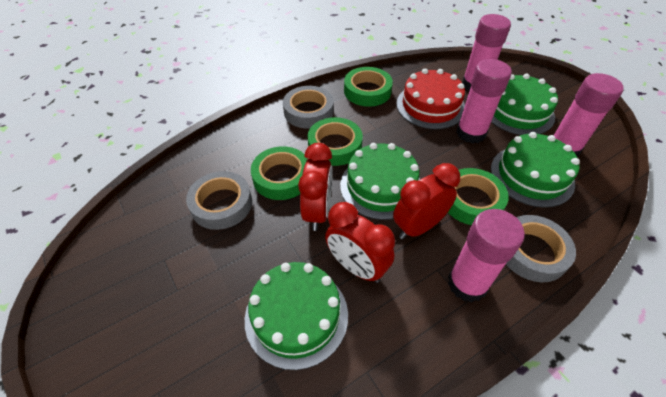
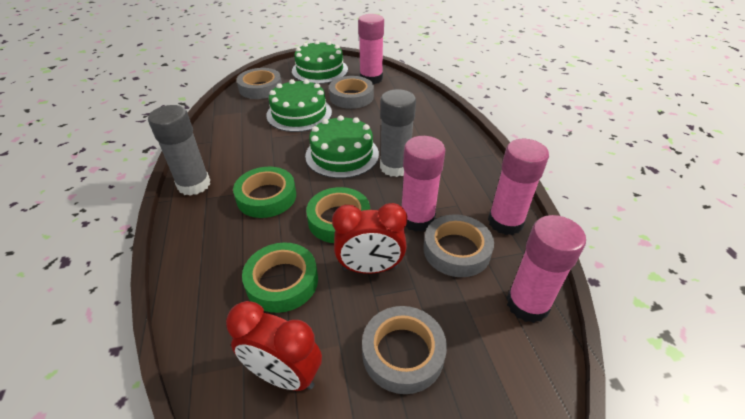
green cake: 4 -> 3
green tape: 4 -> 3
grey glue stick: 0 -> 2
grey tape: 3 -> 4
red cake: 1 -> 0
red clock: 3 -> 2

